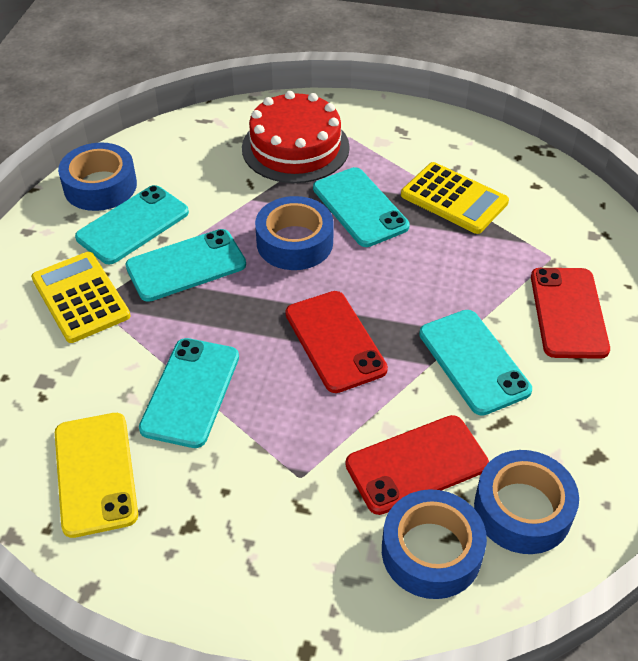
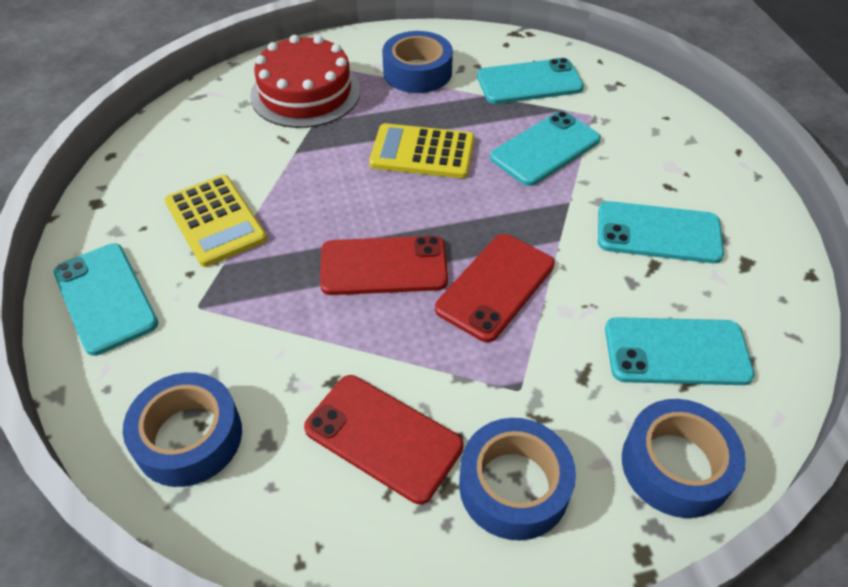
yellow phone: 1 -> 0

